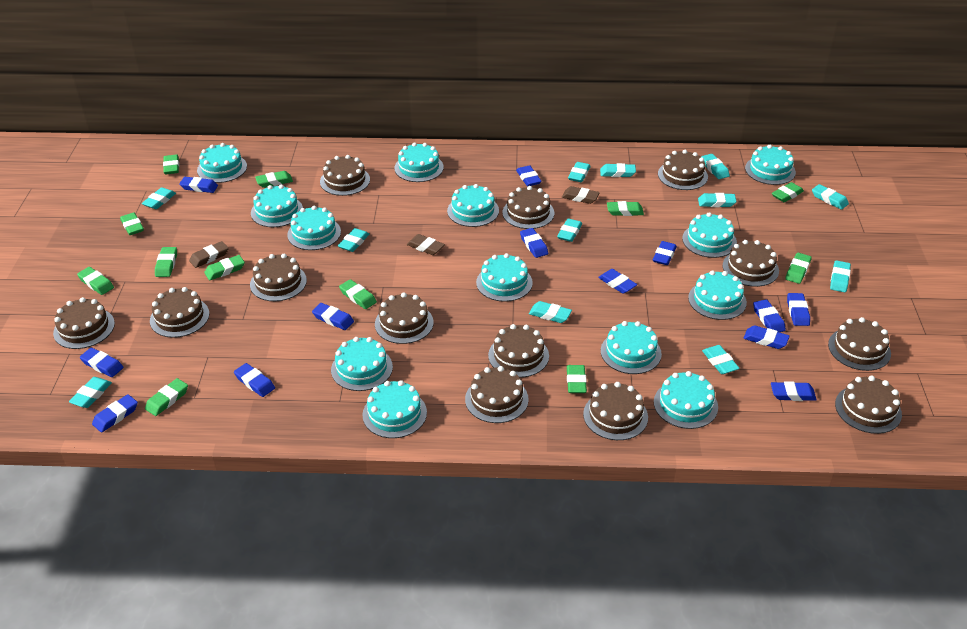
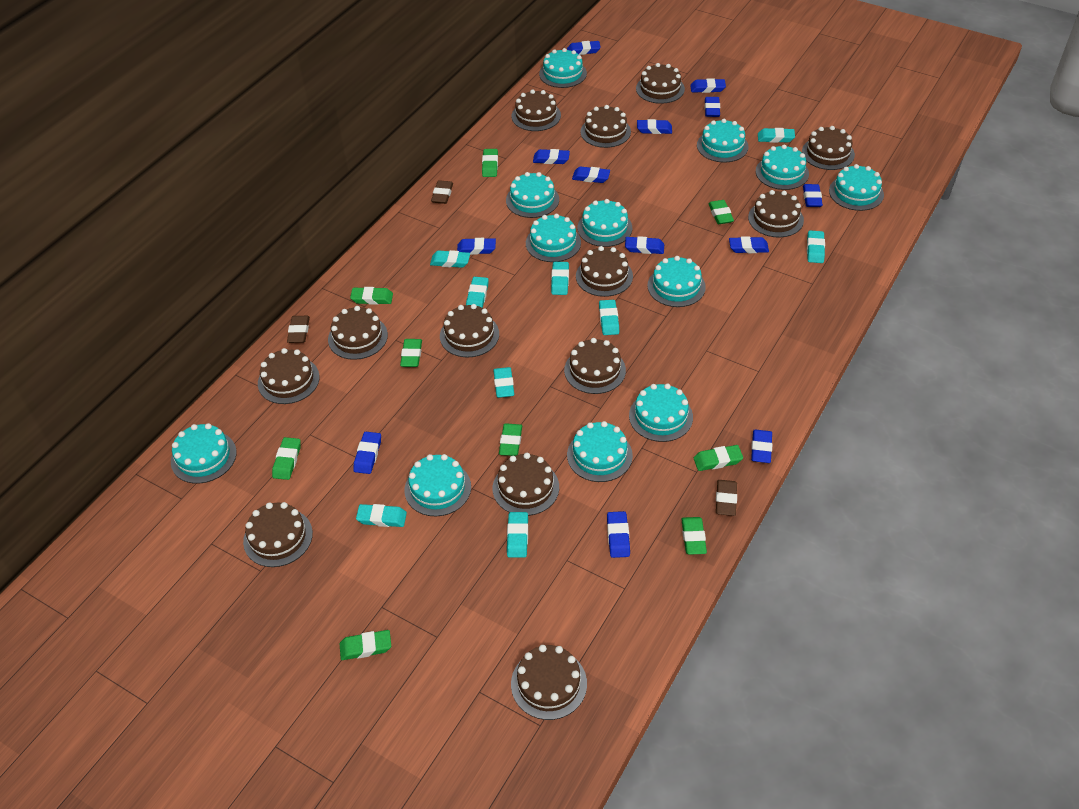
green eraser: 12 -> 9
turquoise cake: 13 -> 12
turquoise eraser: 12 -> 9

